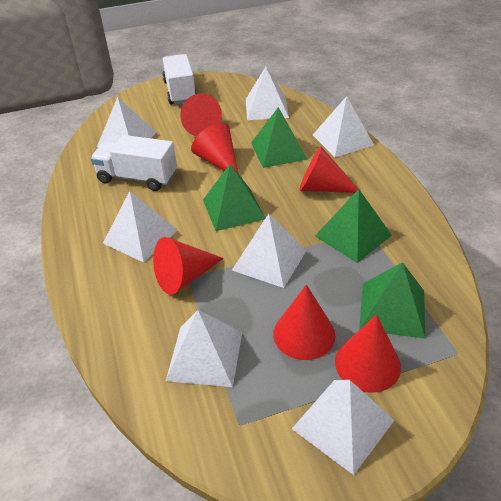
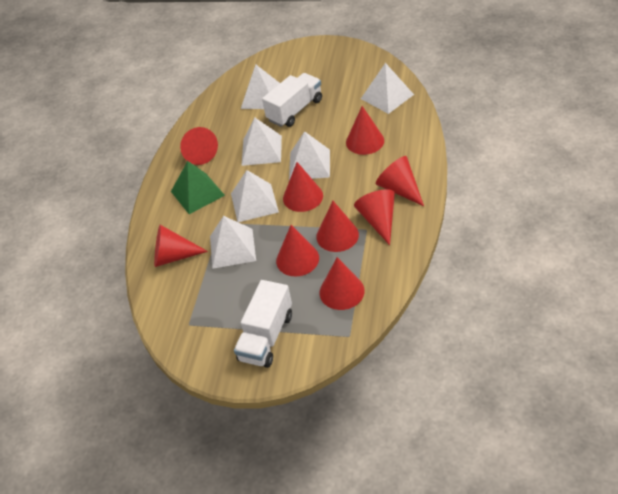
green pyramid: 4 -> 1
red cone: 6 -> 9
white pyramid: 7 -> 6

